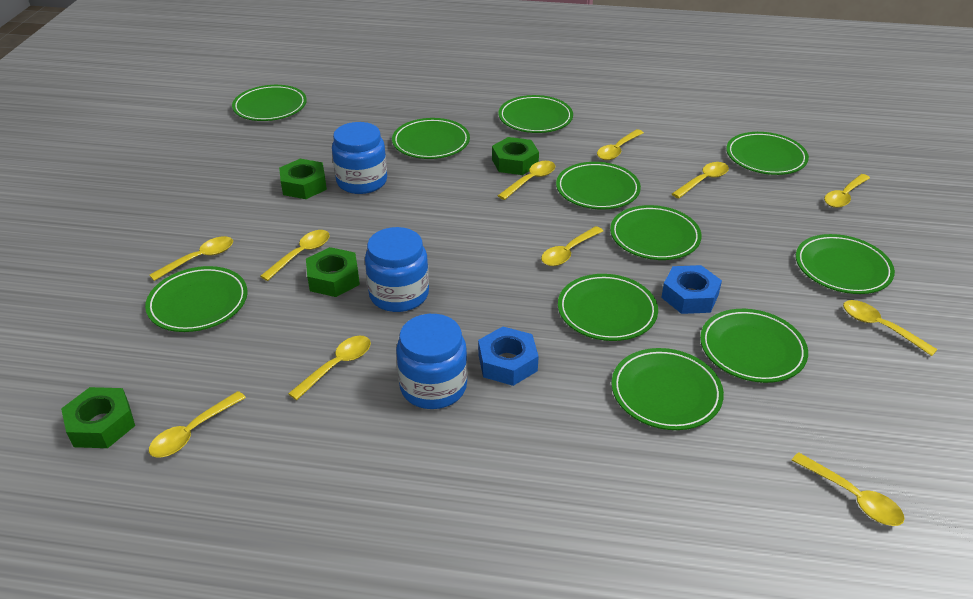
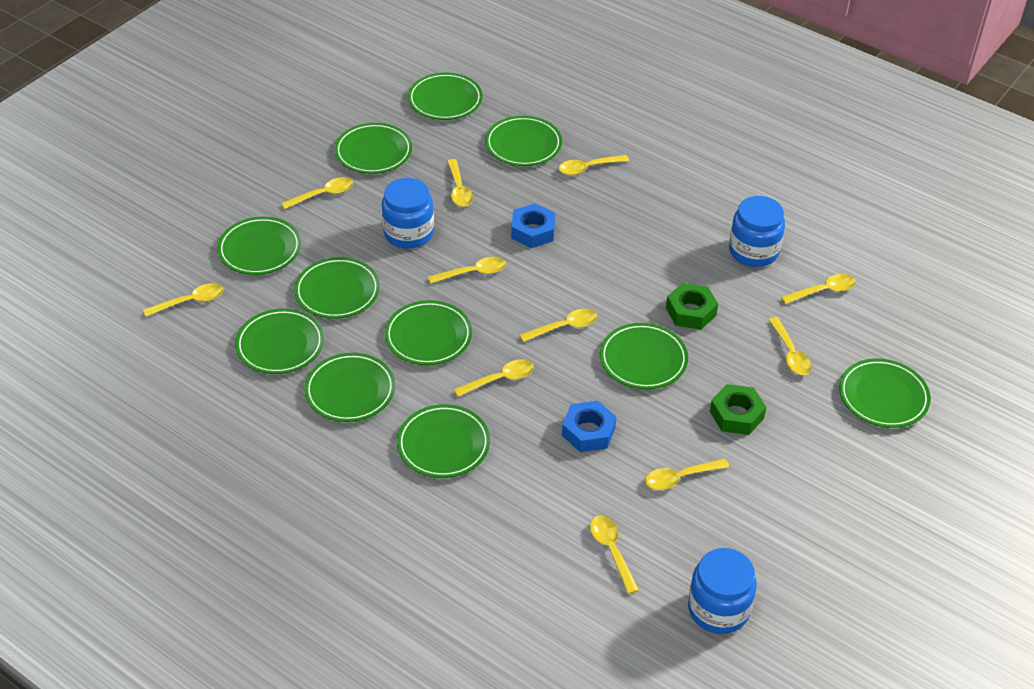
green nut: 4 -> 2

